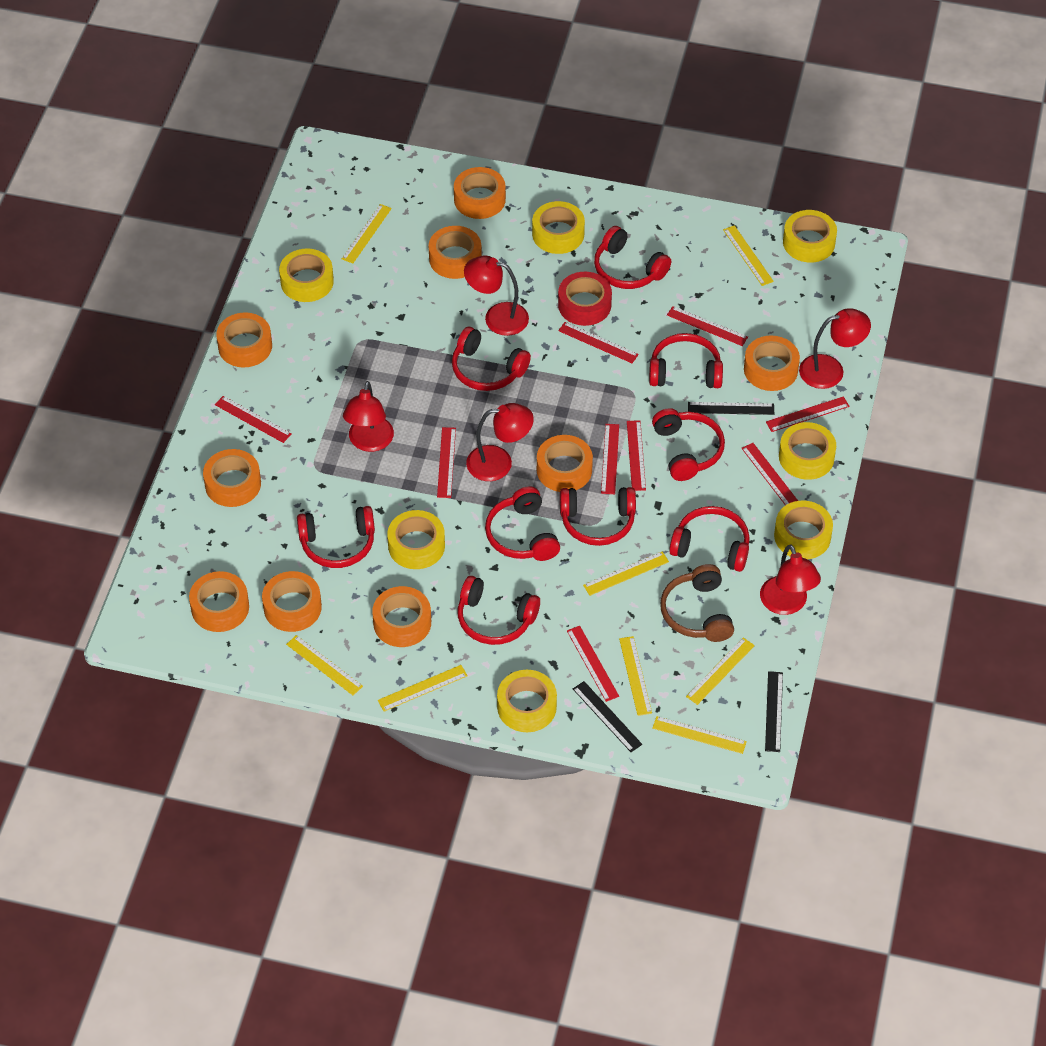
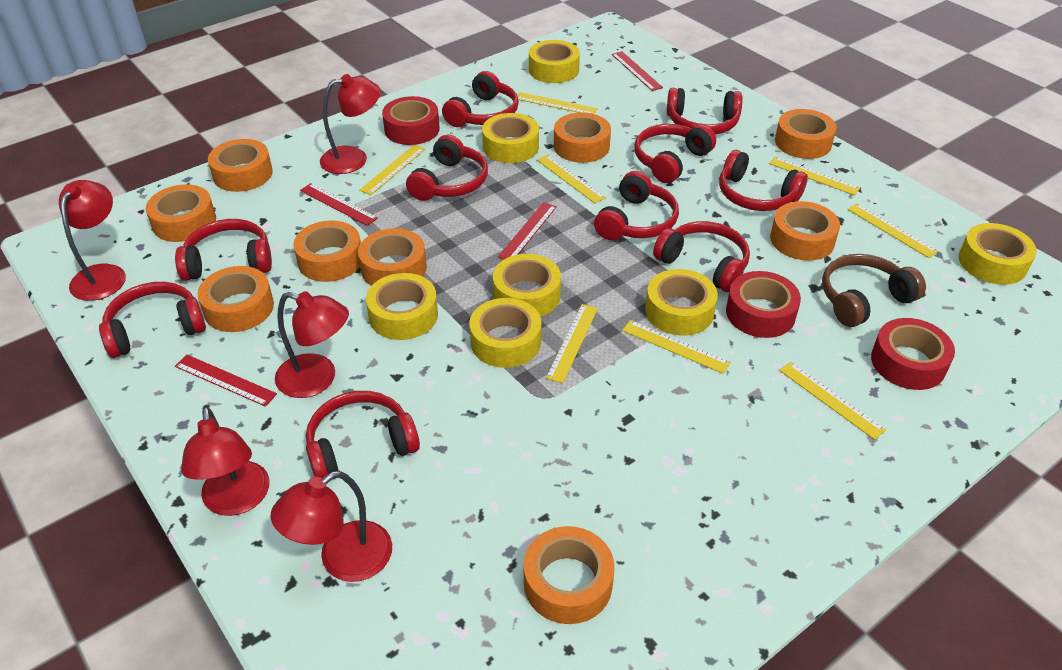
black ruler: 3 -> 0
red headphones: 9 -> 10
red ruler: 9 -> 4
red tape: 1 -> 3

